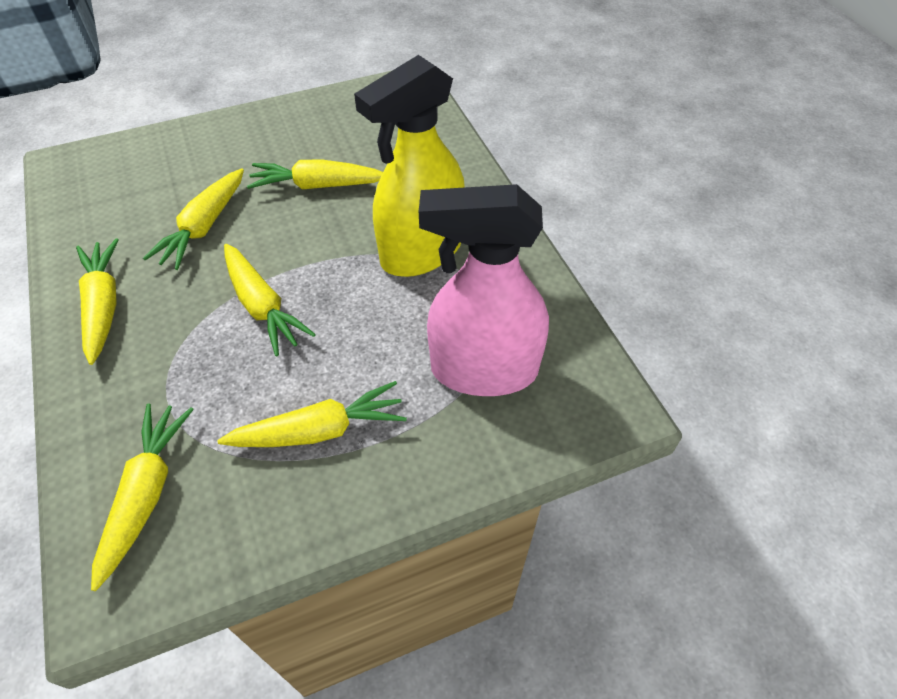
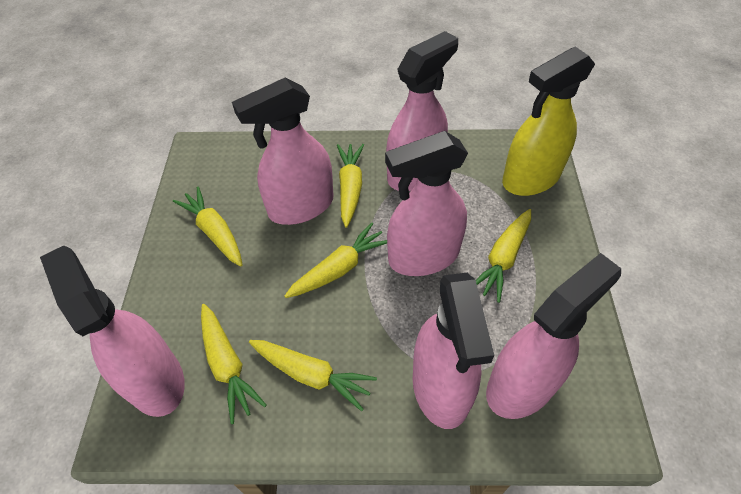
pink spray bottle: 1 -> 6

